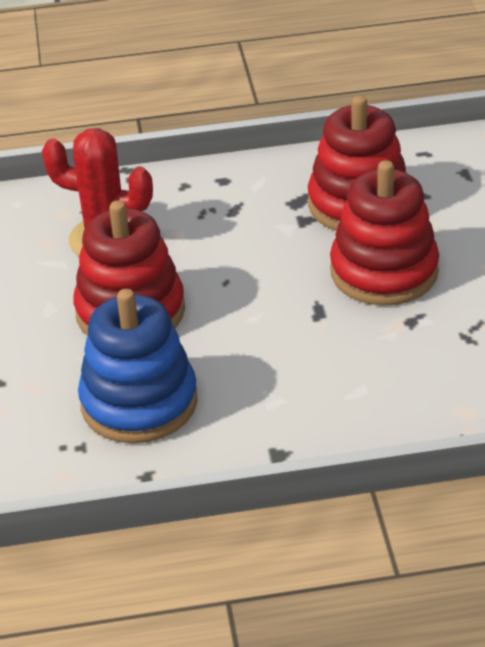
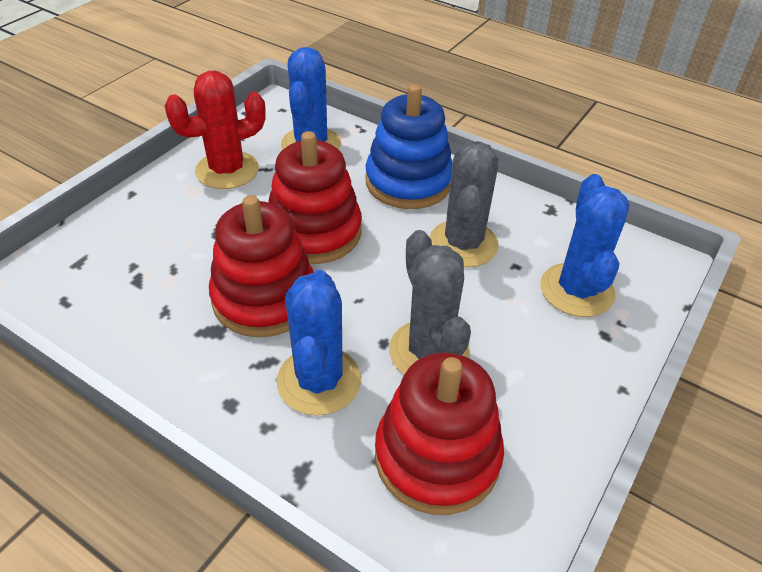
blue cactus: 0 -> 3
grey cactus: 0 -> 2

